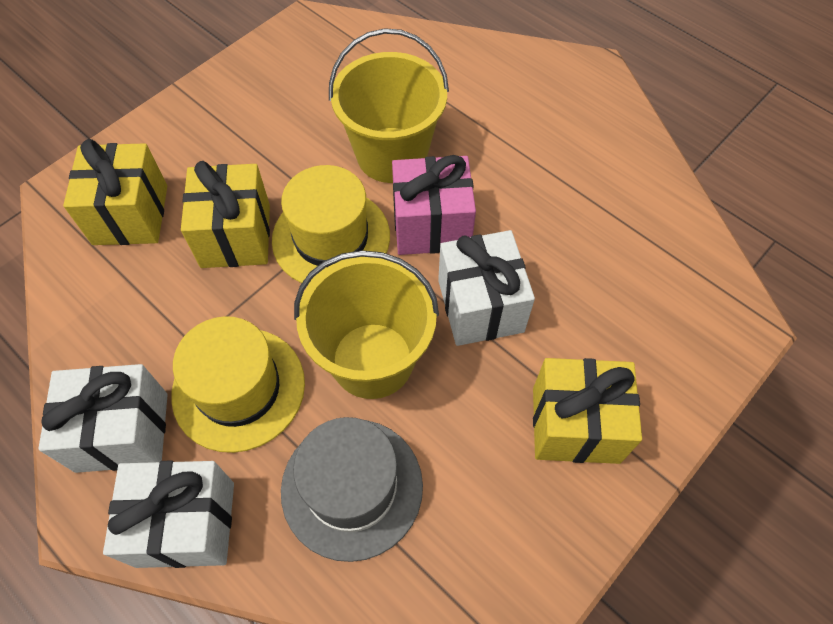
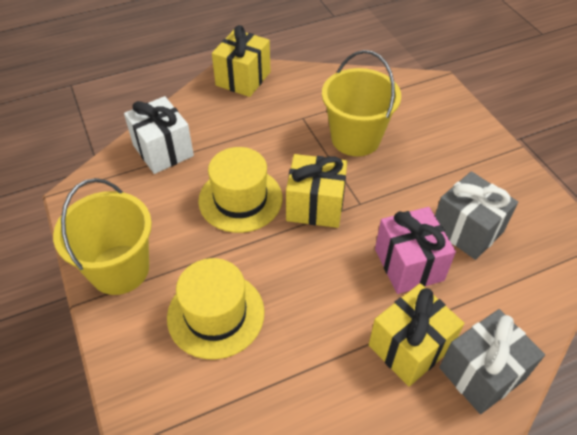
grey gift: 0 -> 2
grey hat: 1 -> 0
white gift: 3 -> 1

